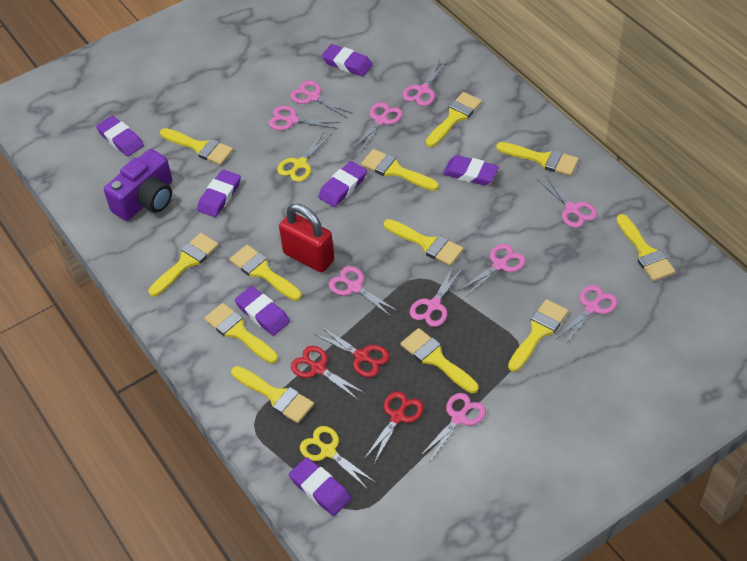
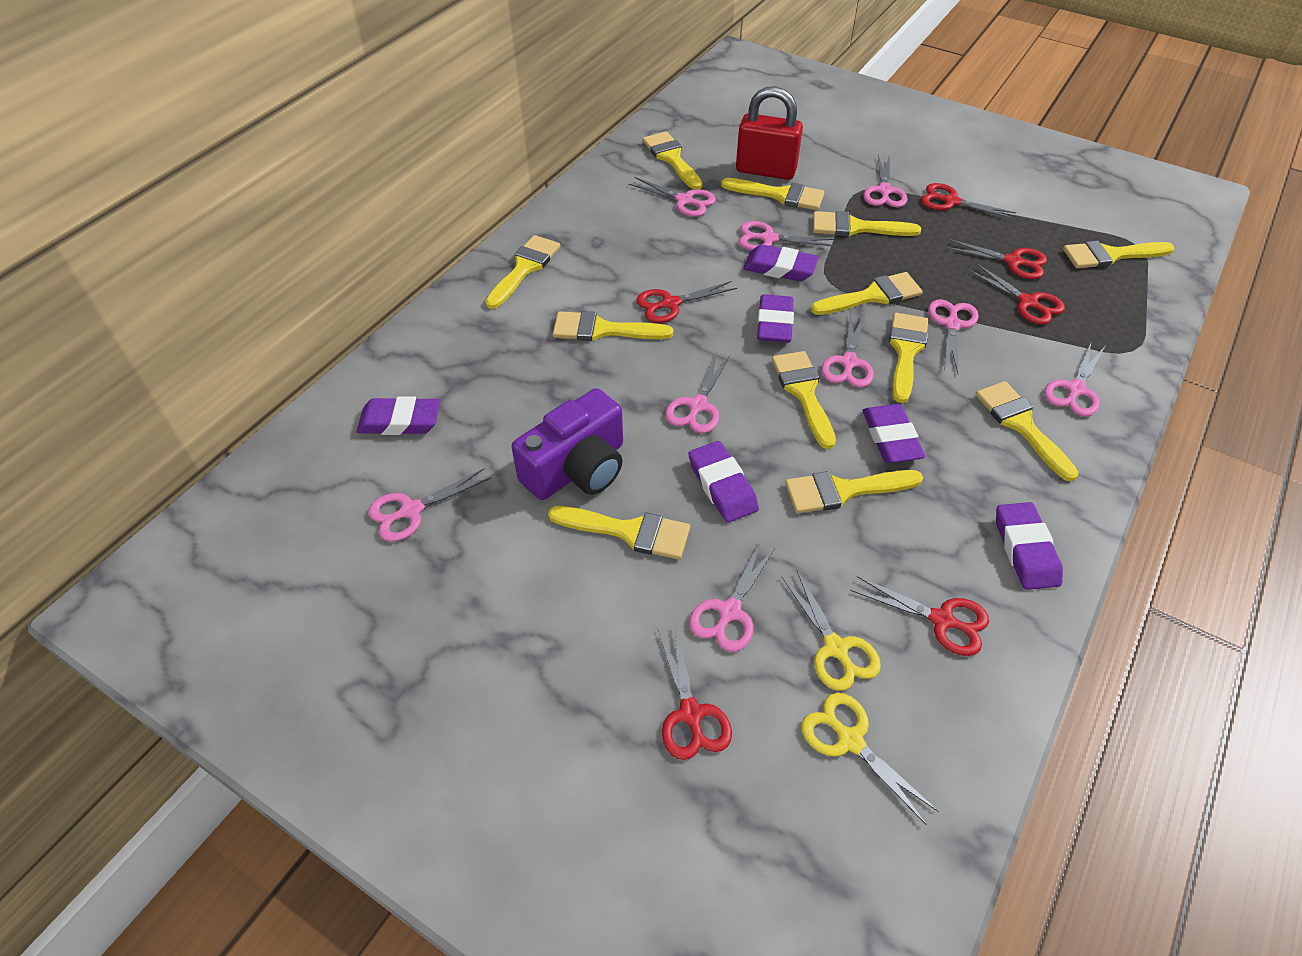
pink scissors: 10 -> 9
purple eraser: 7 -> 6
red scissors: 3 -> 6

